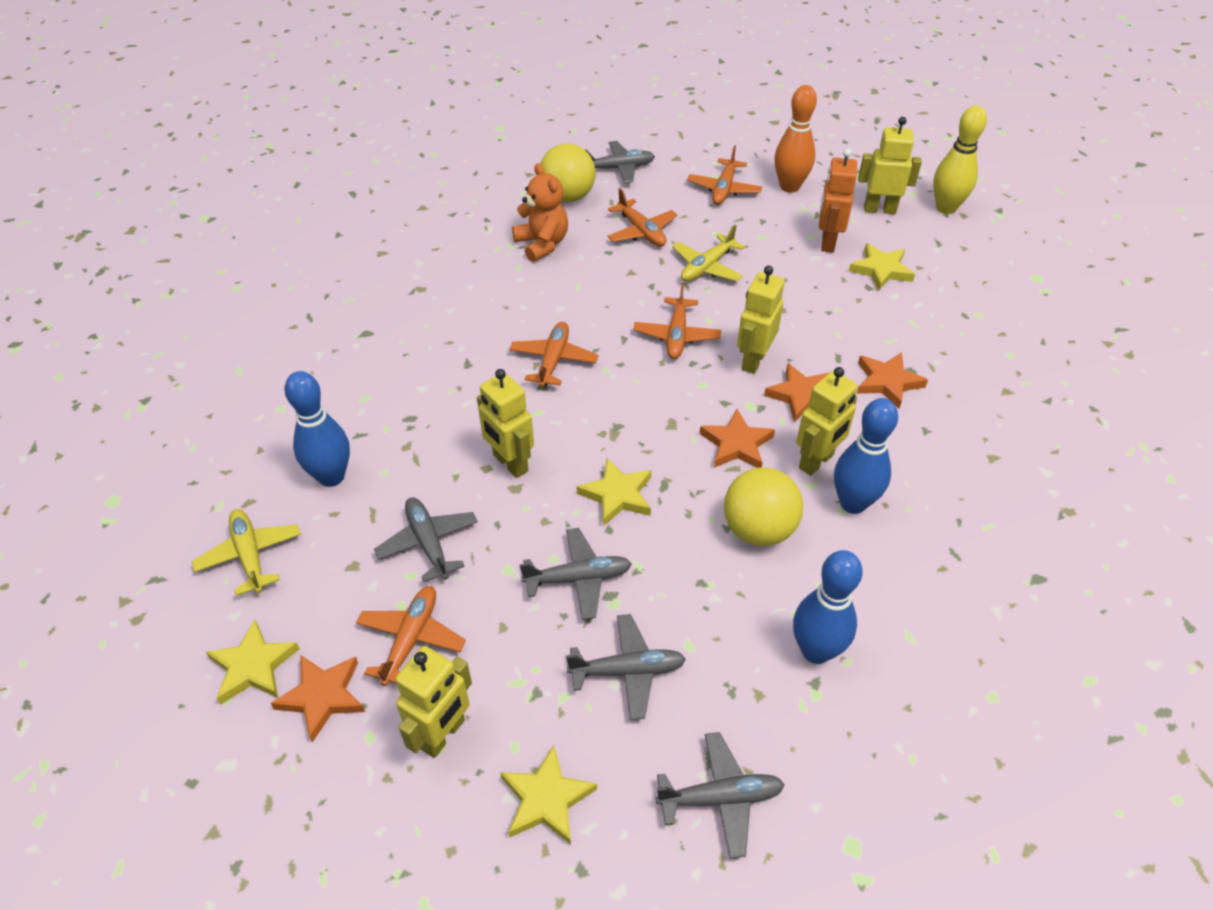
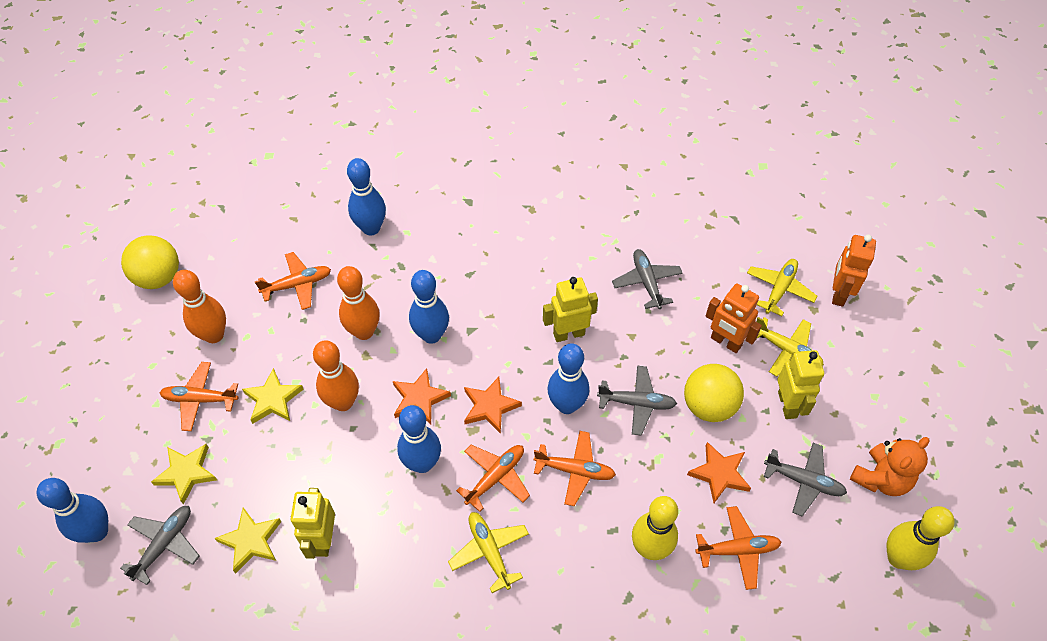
blue bowling pin: 3 -> 5
grey plane: 5 -> 4
orange bowling pin: 1 -> 3
orange robot: 1 -> 2
orange star: 4 -> 3
yellow bowling pin: 1 -> 2
yellow plane: 2 -> 3
yellow robot: 5 -> 3
yellow star: 4 -> 3

